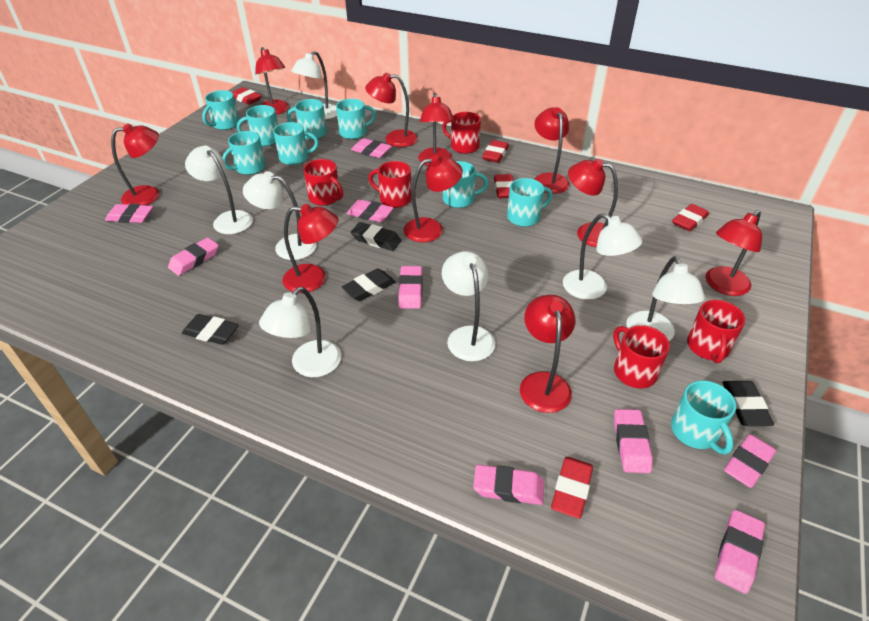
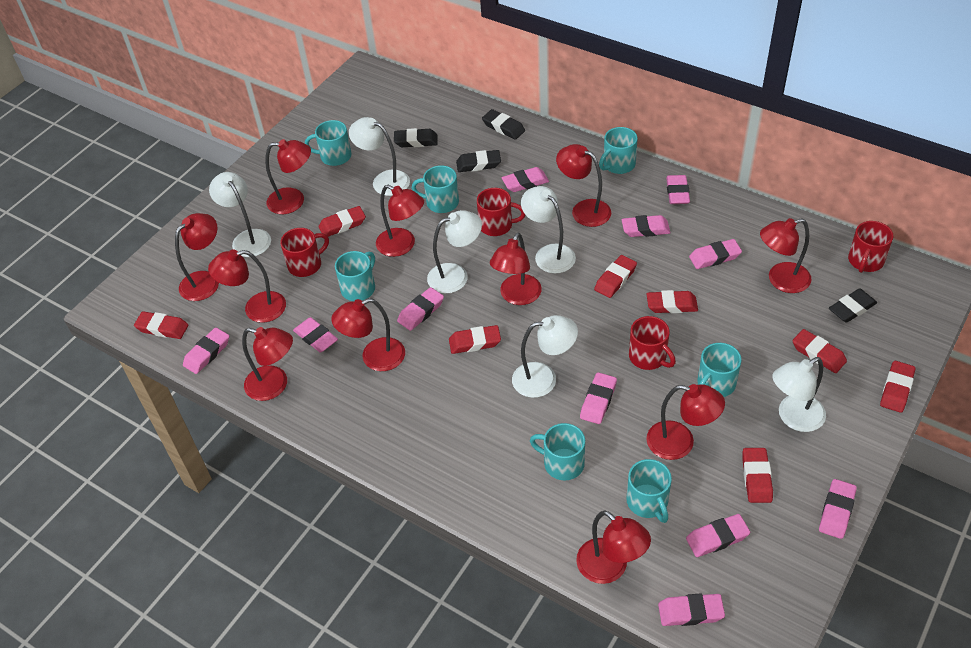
pink eraser: 9 -> 11
red eraser: 5 -> 8
red lamp: 10 -> 11
red mug: 5 -> 4
turquoise mug: 9 -> 7
white lamp: 7 -> 6

